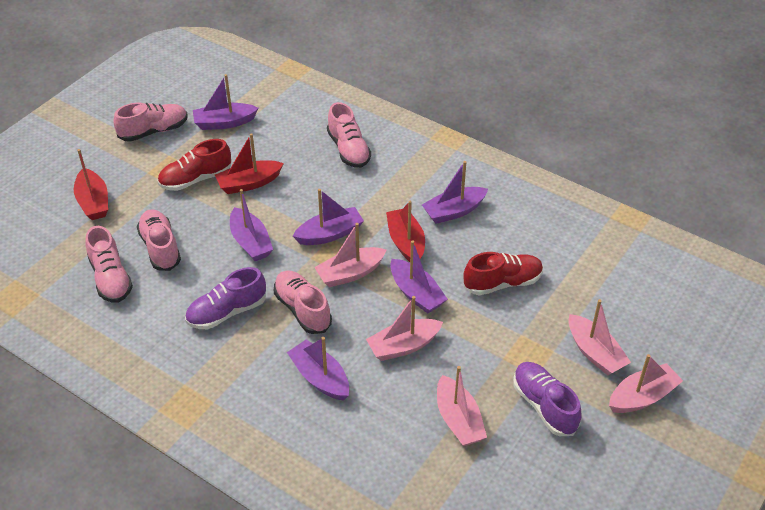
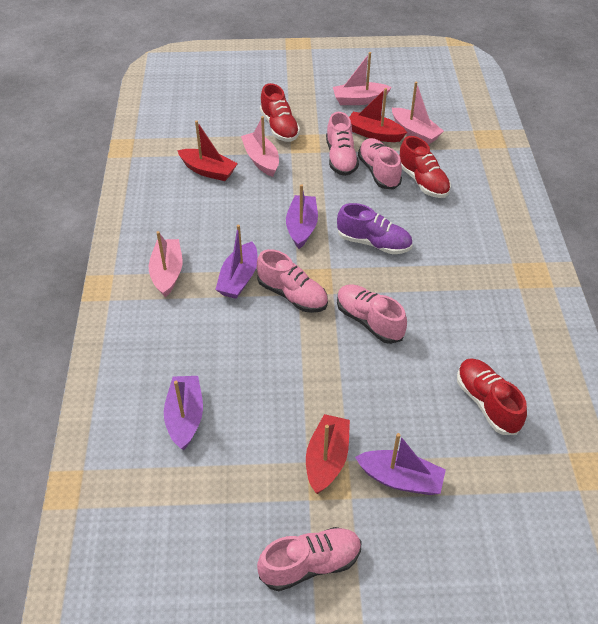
pink boat: 5 -> 4
purple boat: 6 -> 4
purple shoe: 2 -> 1
red shoe: 2 -> 3

